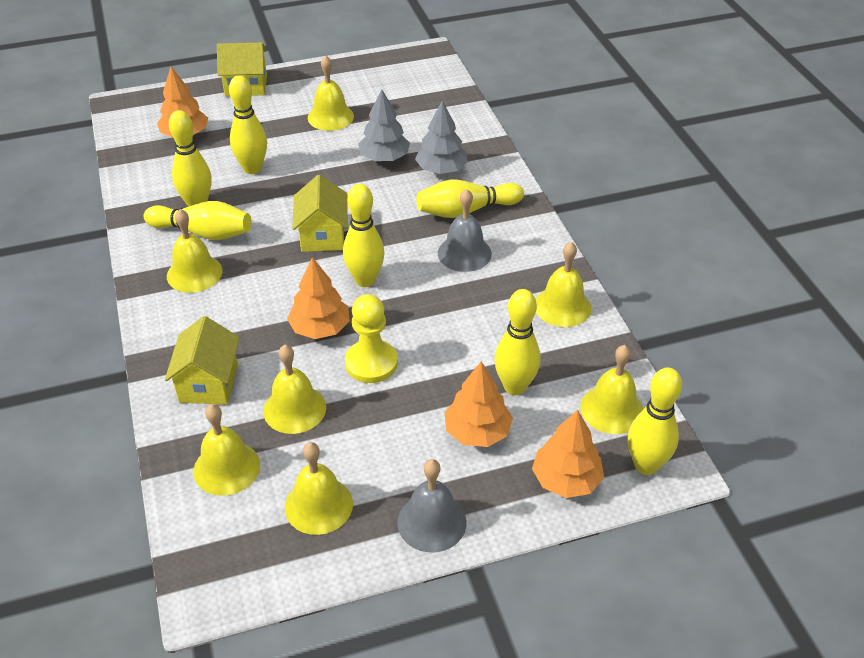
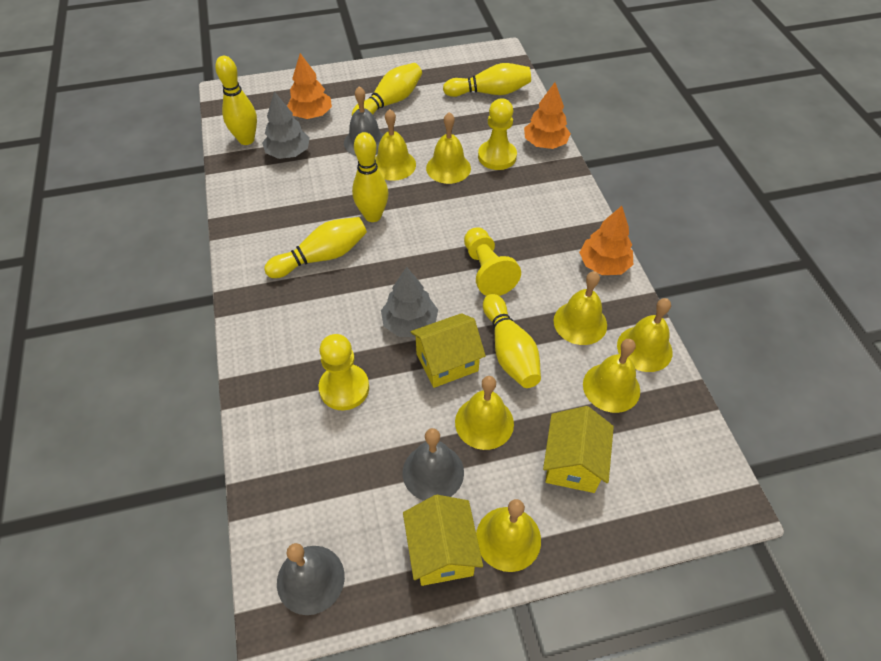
grey bell: 2 -> 3
orange tree: 4 -> 3
yellow bowling pin: 7 -> 6
yellow pawn: 1 -> 3

